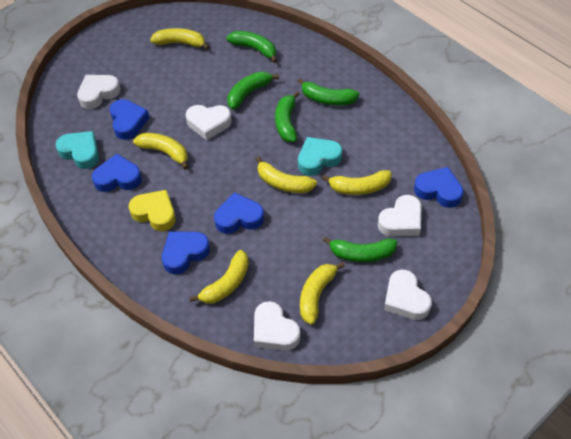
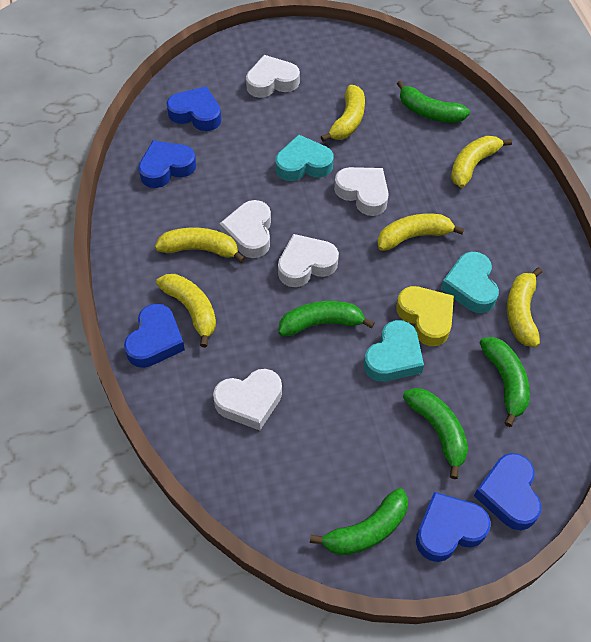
turquoise heart: 2 -> 3

